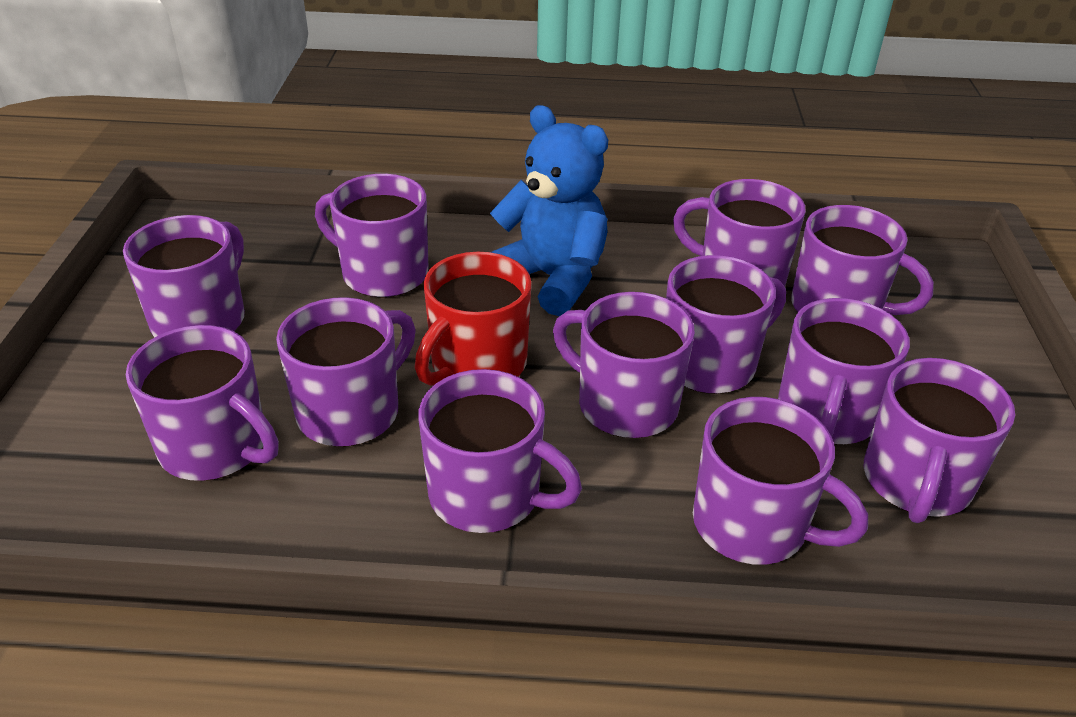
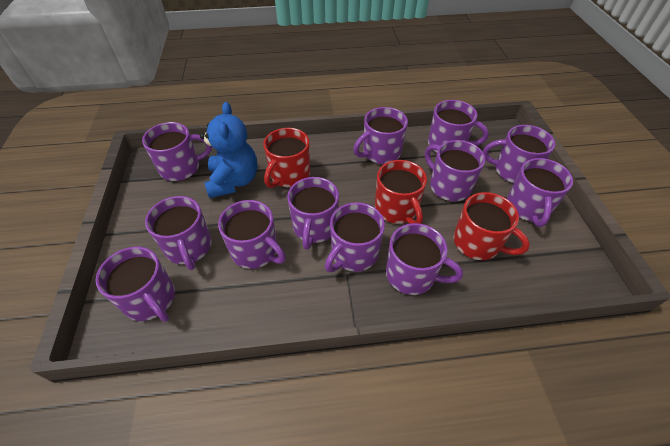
red mug: 1 -> 3

